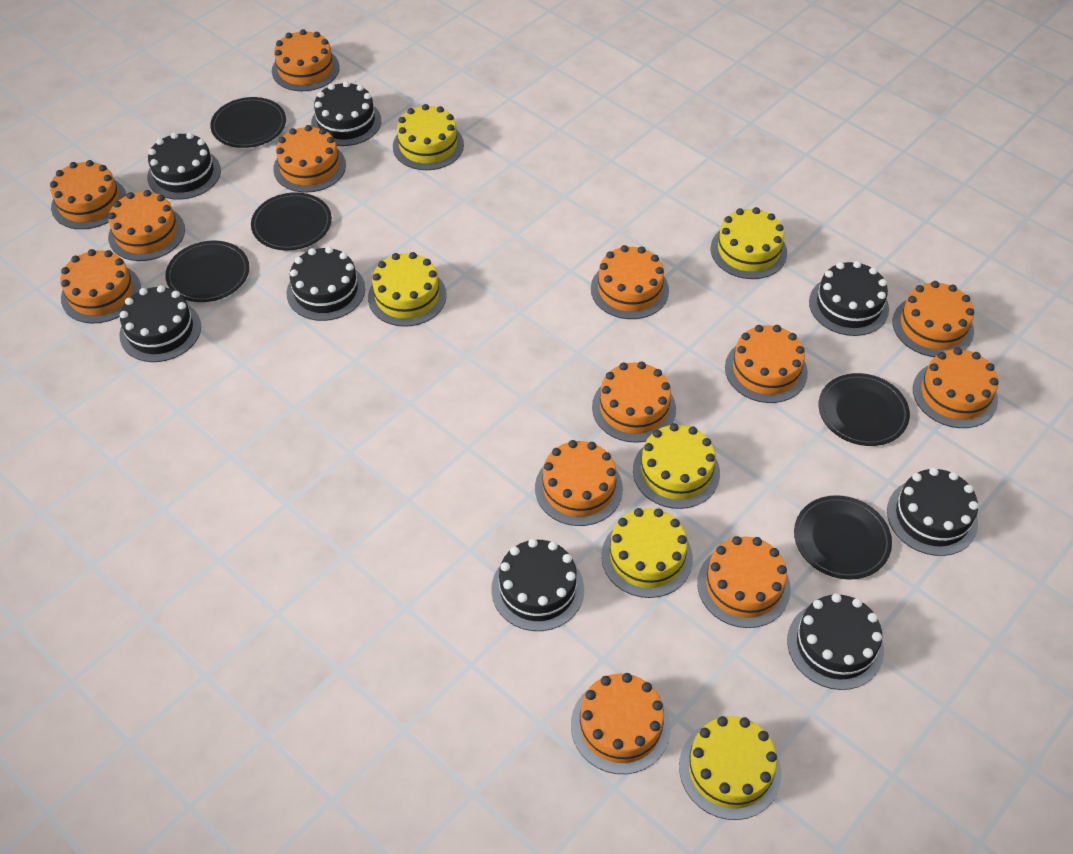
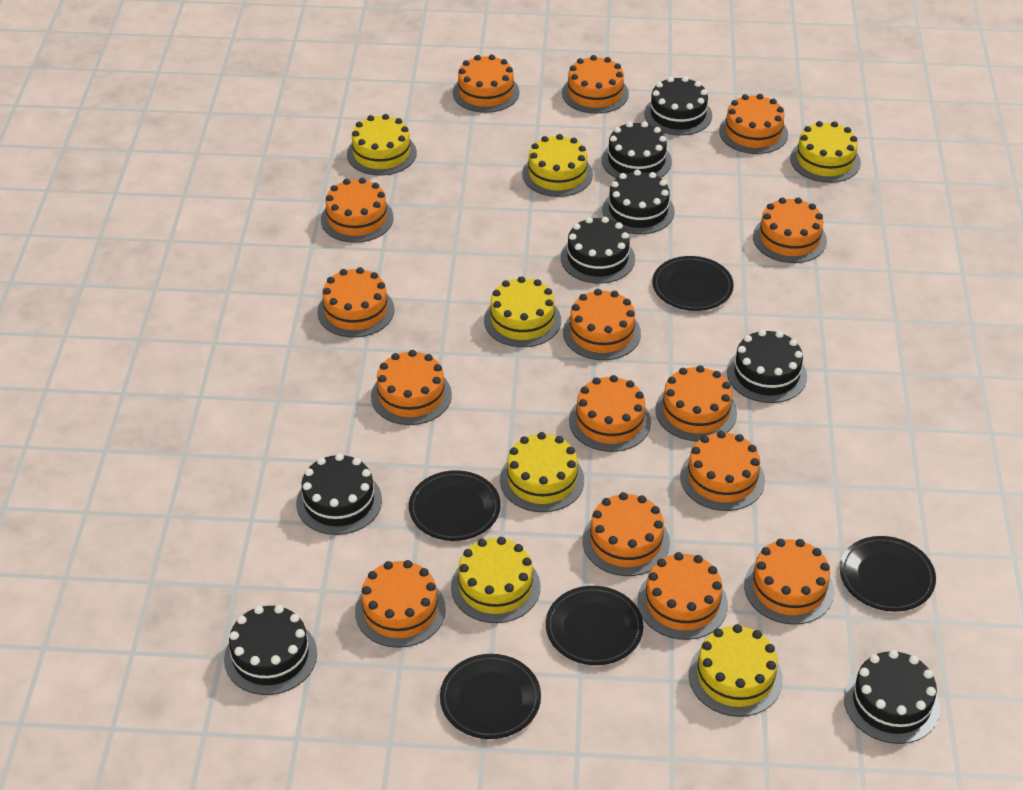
orange cake: 13 -> 15
yellow cake: 6 -> 7

